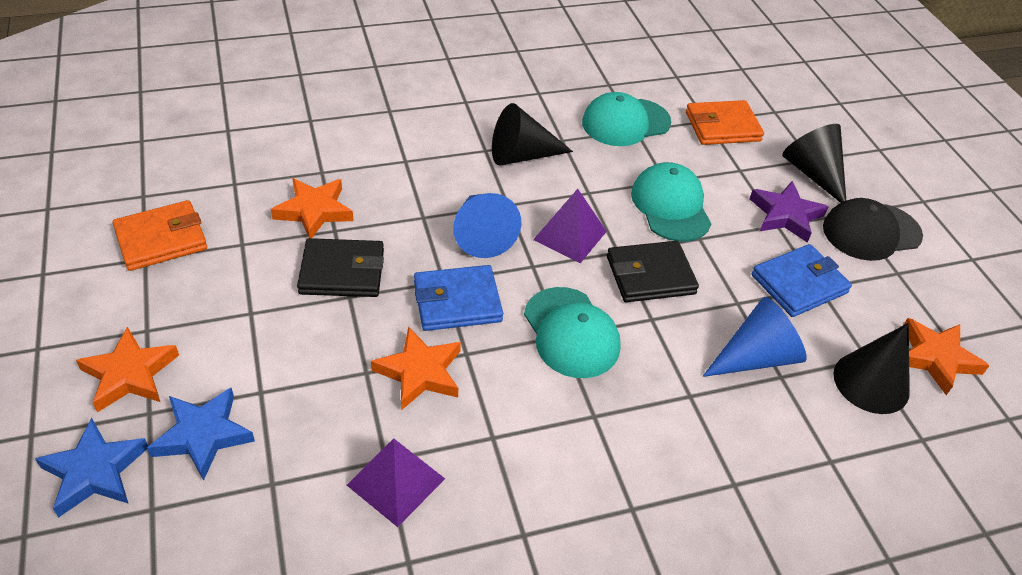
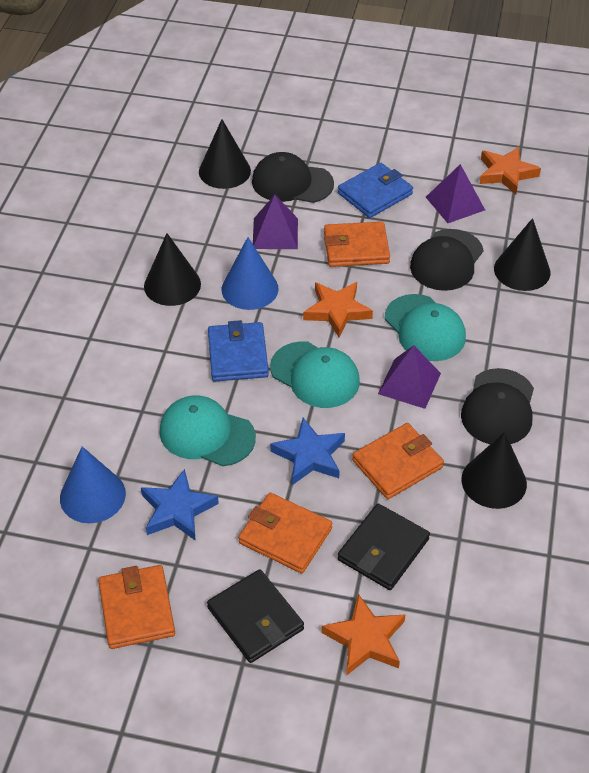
black cap: 1 -> 3
black cone: 3 -> 4
orange star: 4 -> 3
orange wallet: 2 -> 4
purple pyramid: 2 -> 3
purple star: 1 -> 0

